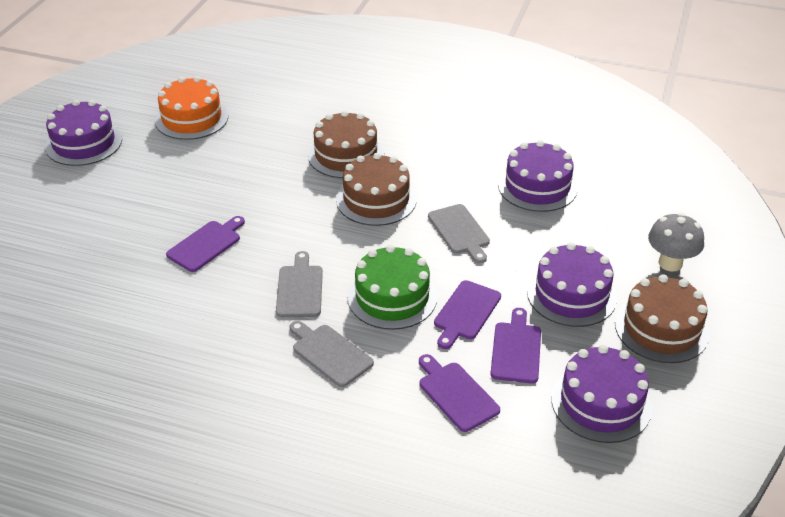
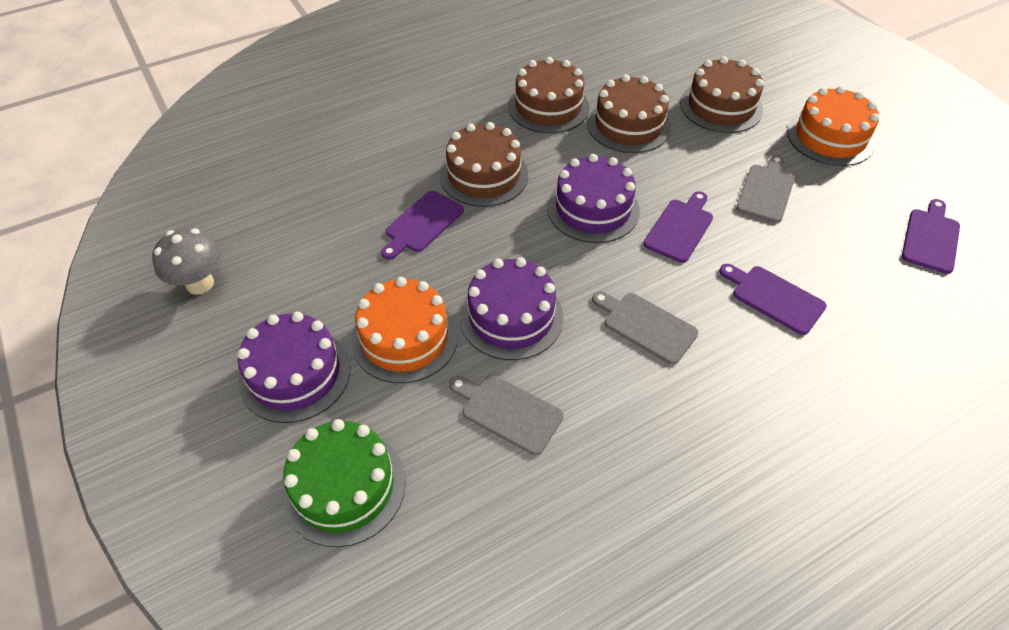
brown cake: 3 -> 4
orange cake: 1 -> 2
purple cake: 4 -> 3

